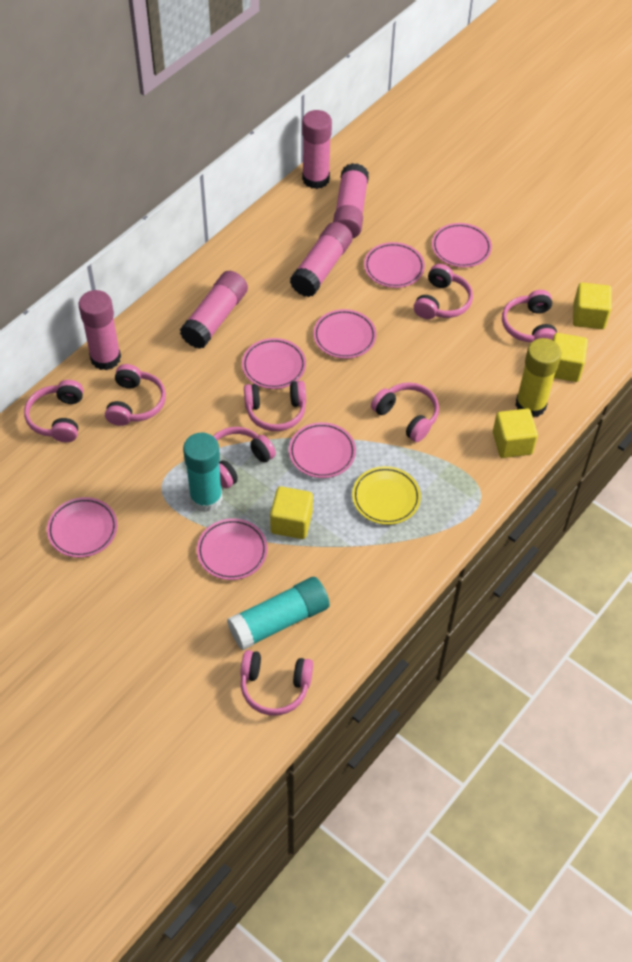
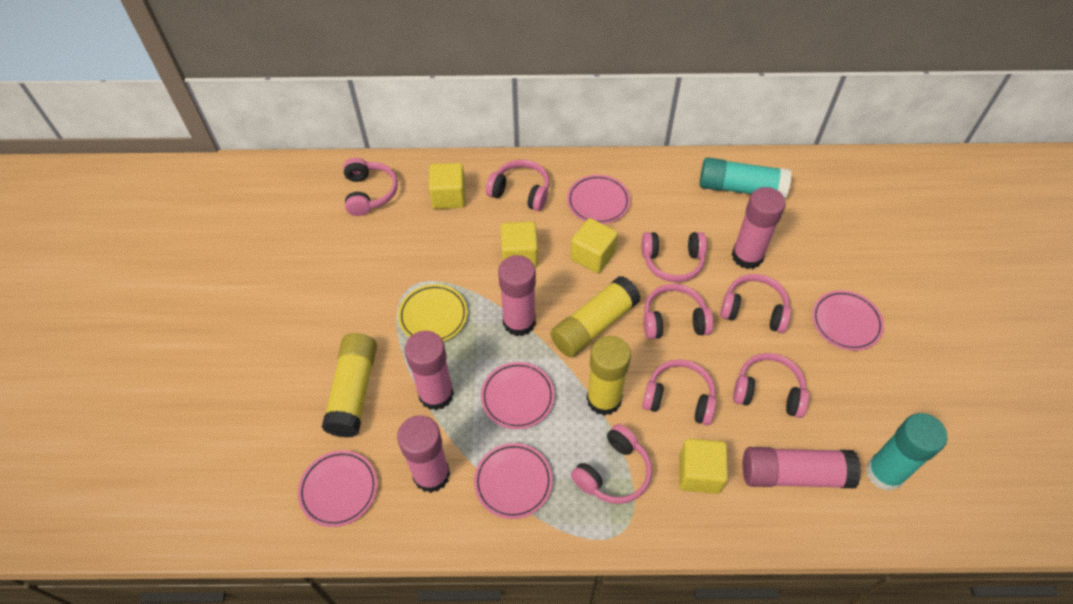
pink plate: 7 -> 5
yellow glue stick: 1 -> 3

